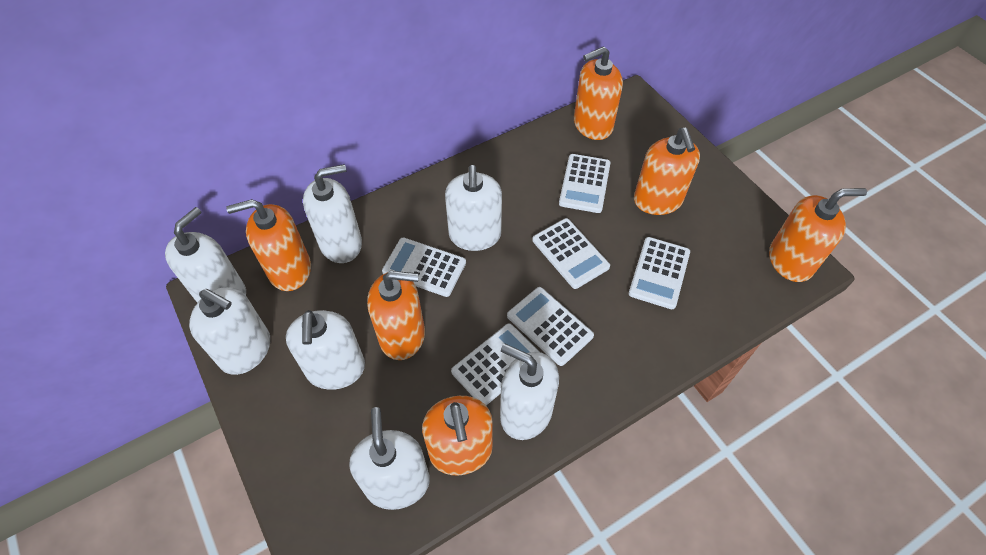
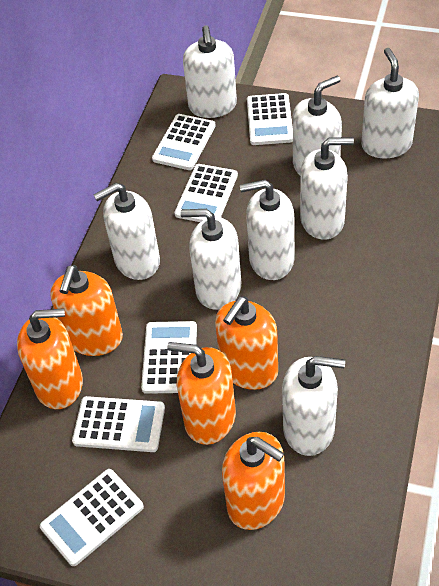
orange soap dispenser: 6 -> 5
white soap dispenser: 7 -> 8

